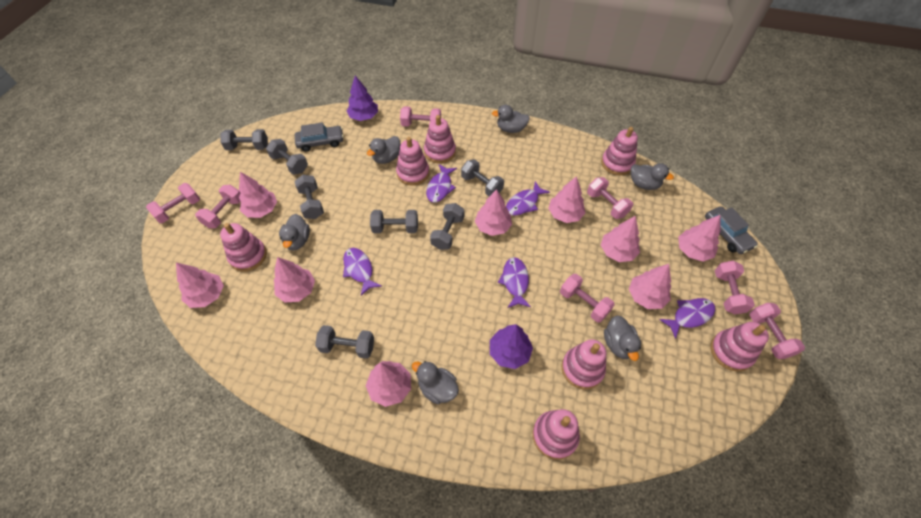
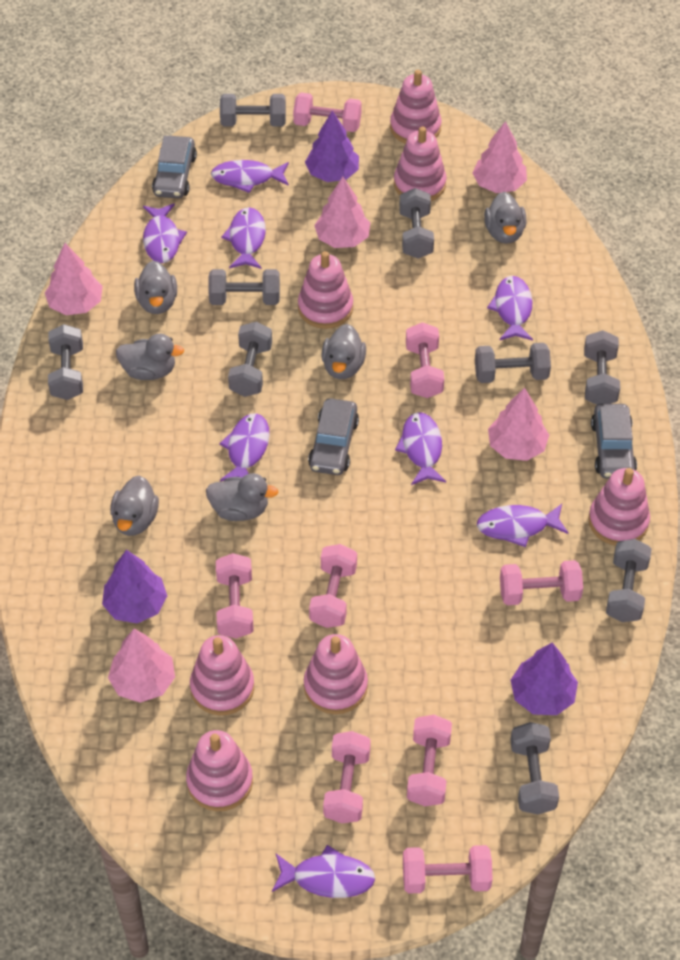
grey car: 2 -> 3
grey dumbbell: 7 -> 9
pink dumbbell: 7 -> 8
pink tree: 9 -> 5
purple fish: 5 -> 8
purple tree: 2 -> 3

